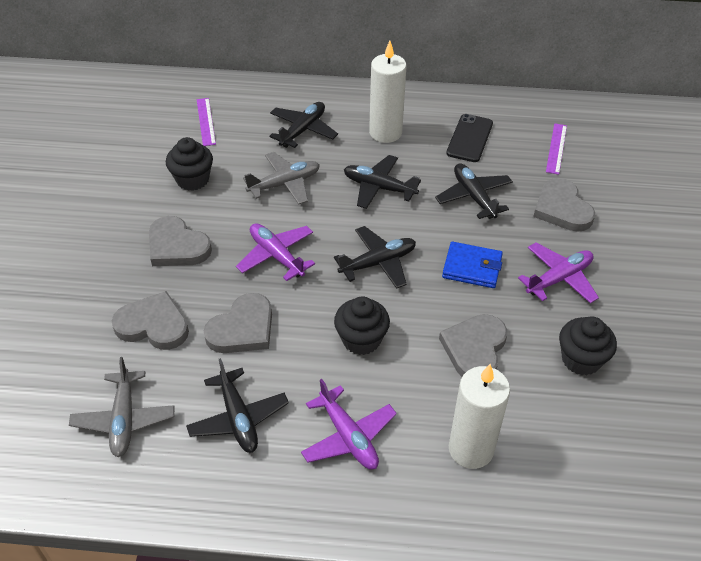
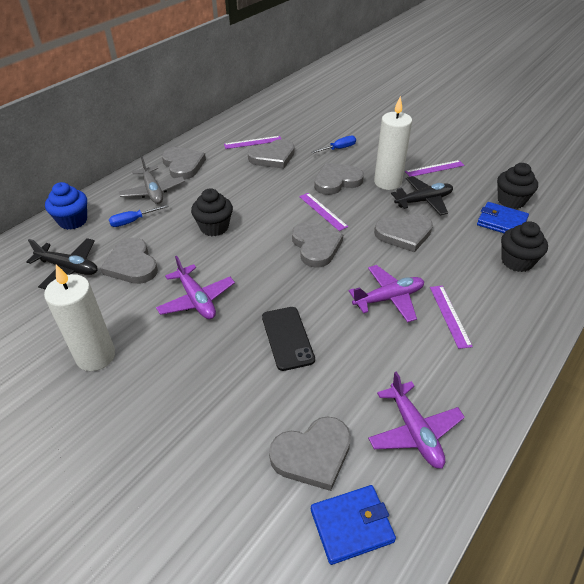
black plane: 5 -> 2
blue cupcake: 0 -> 1
blue screwdriver: 0 -> 2
blue wallet: 1 -> 2
grey heart: 5 -> 7
grey plane: 2 -> 1
purple ruler: 2 -> 4

